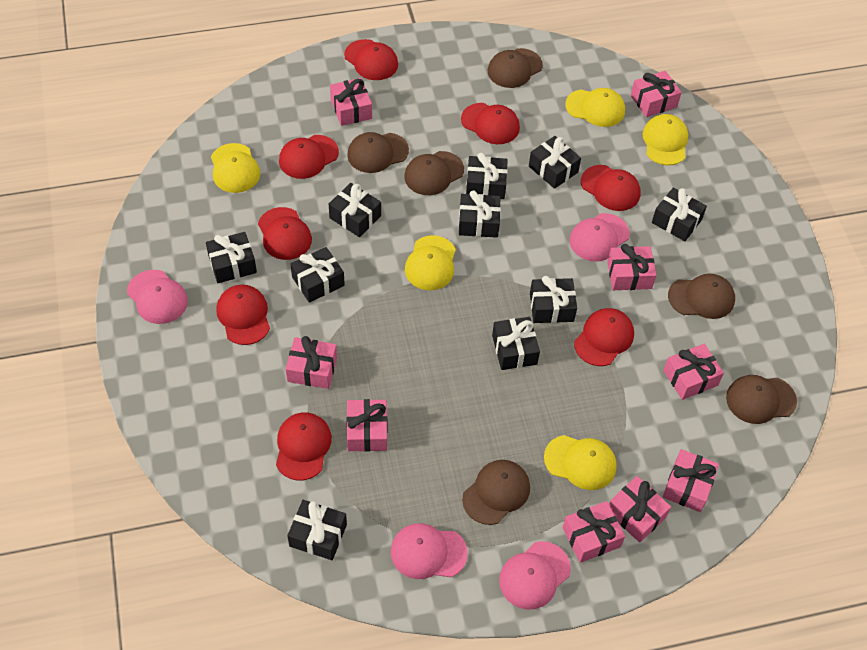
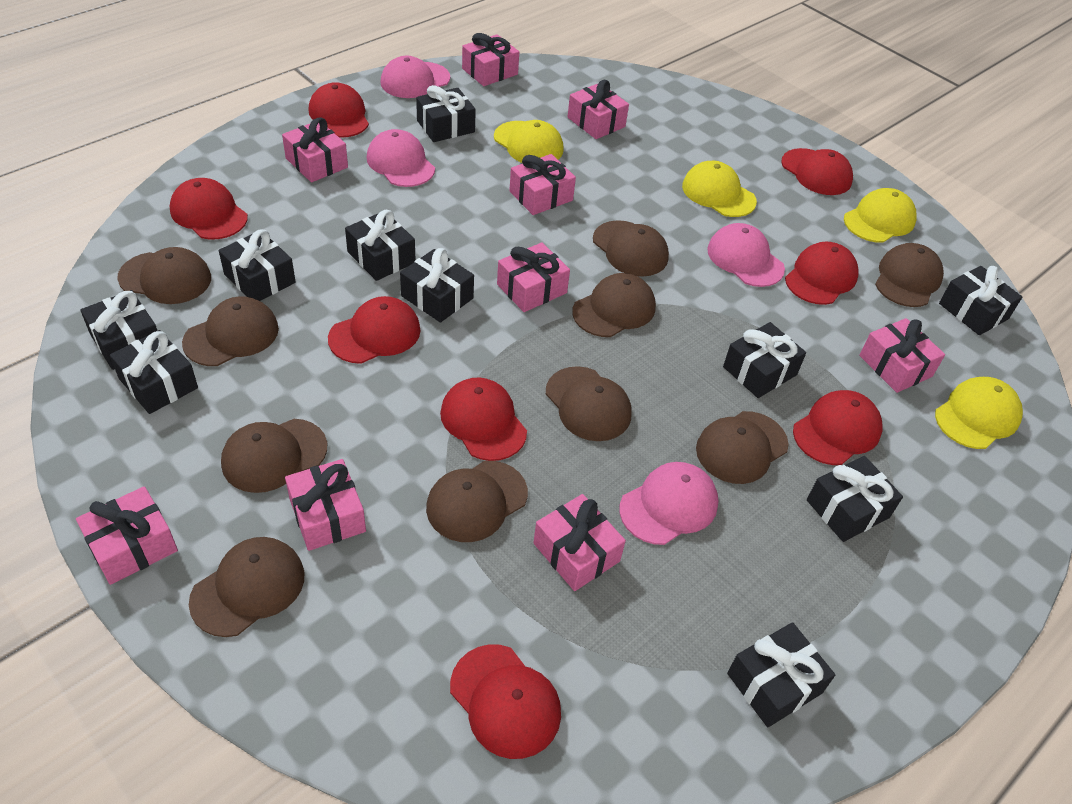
brown cap: 6 -> 10
yellow cap: 5 -> 4

